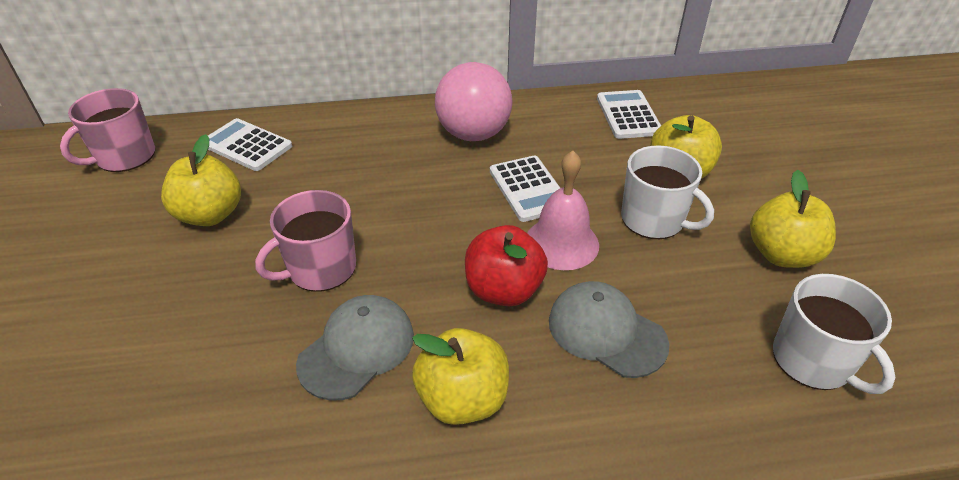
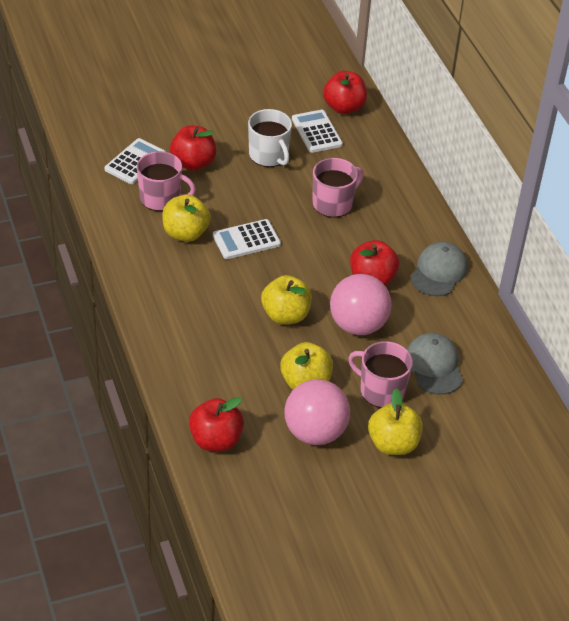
pink ball: 1 -> 2
pink bell: 1 -> 0
pink mug: 2 -> 3
red apple: 1 -> 4
white mug: 2 -> 1

